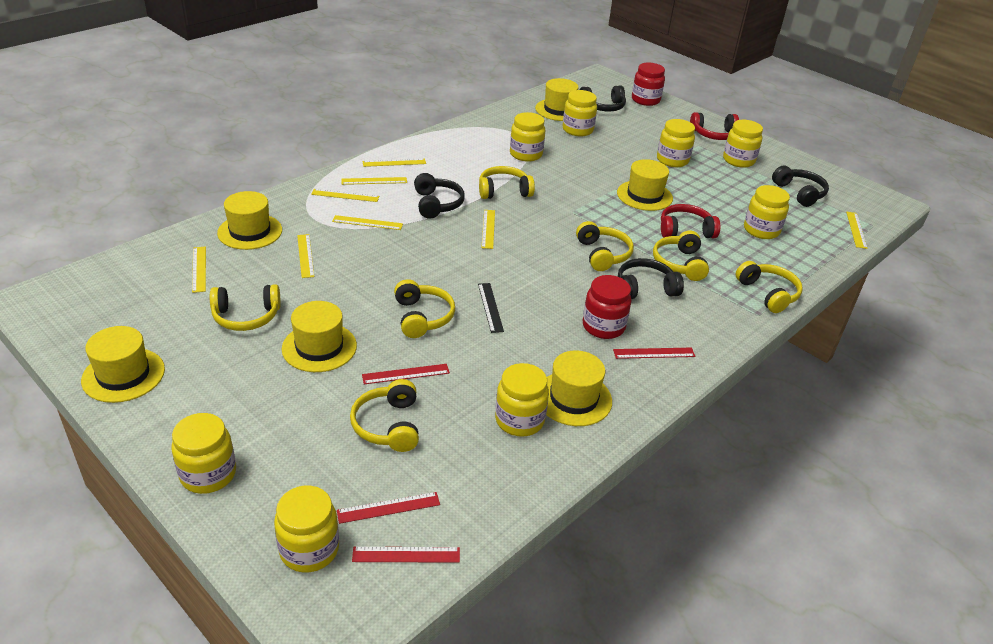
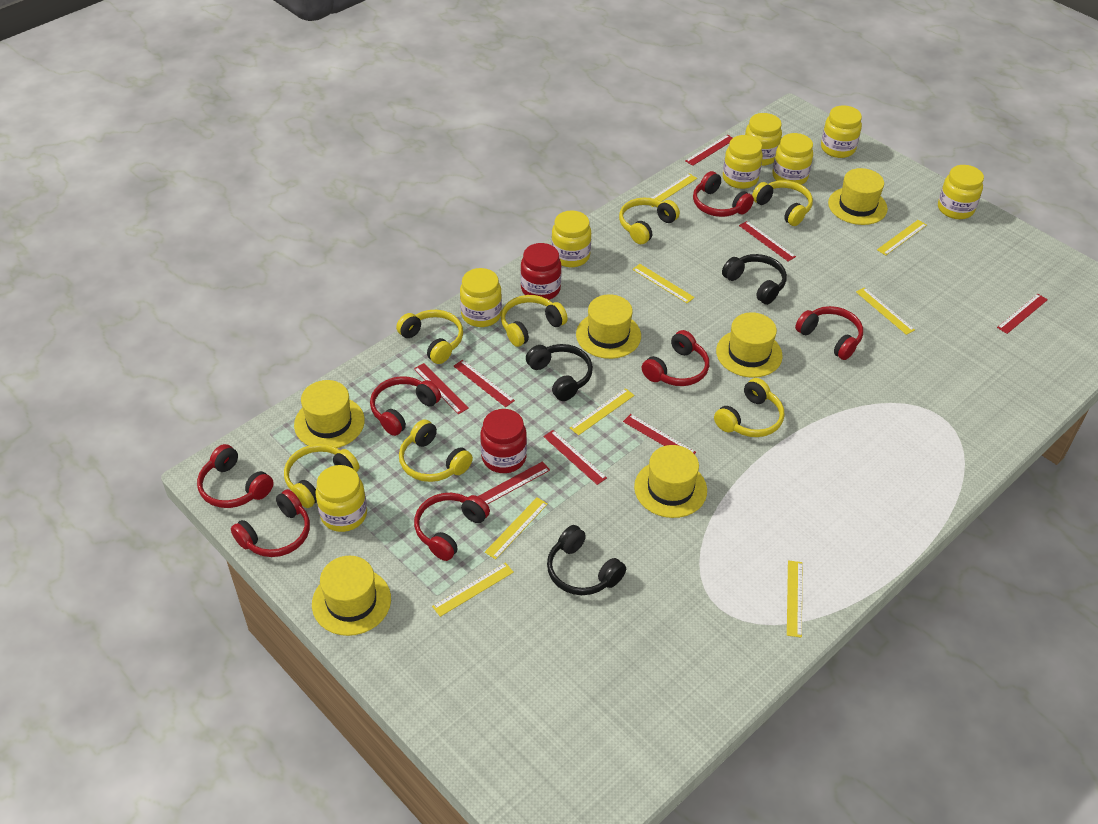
black headphones: 4 -> 3
black ruler: 1 -> 0
red headphones: 2 -> 7
red ruler: 4 -> 8

